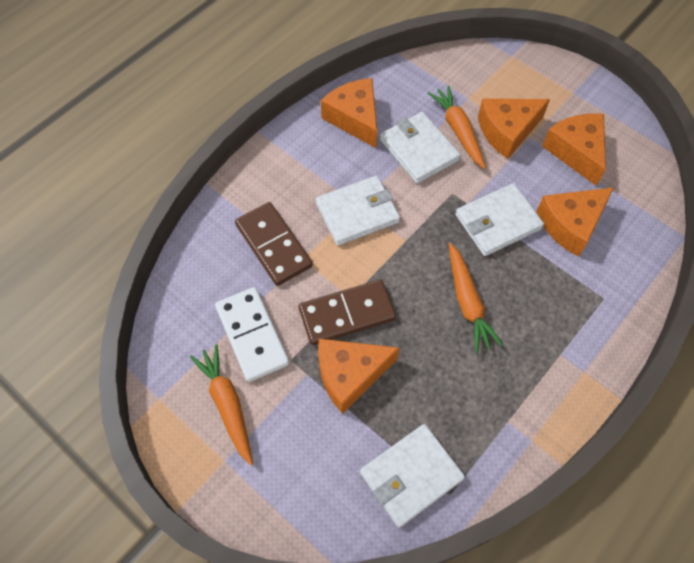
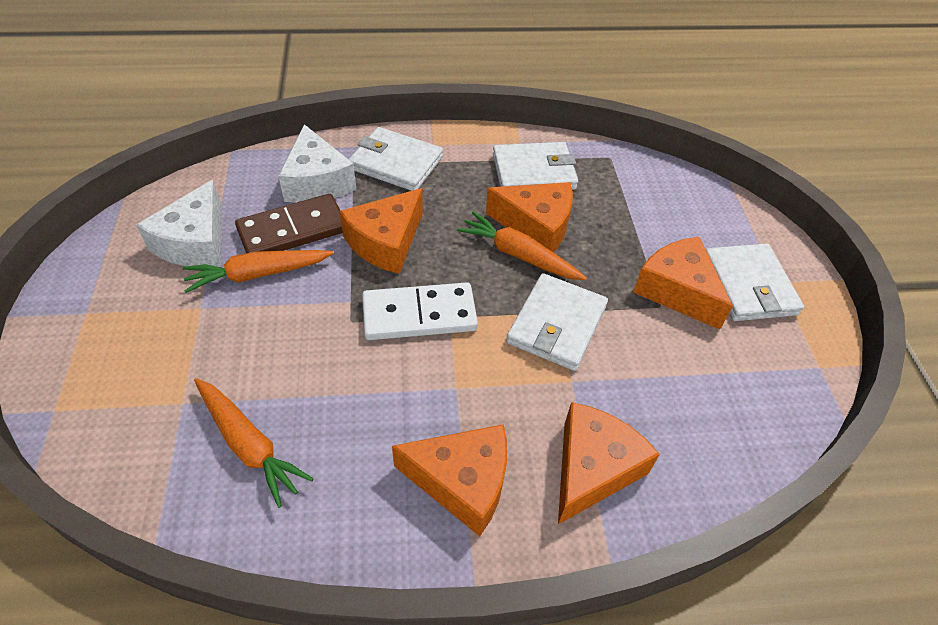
brown domino: 2 -> 1
white cheese: 0 -> 2

